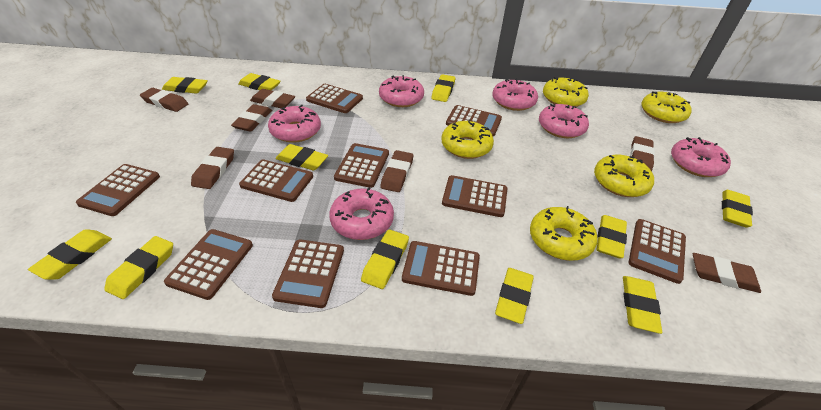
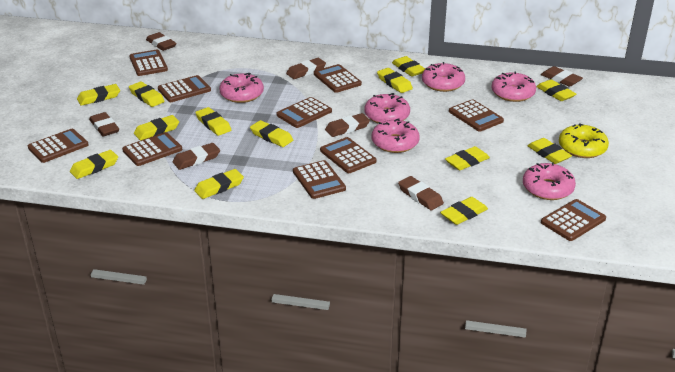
yellow donut: 5 -> 1
yellow eraser: 11 -> 13

